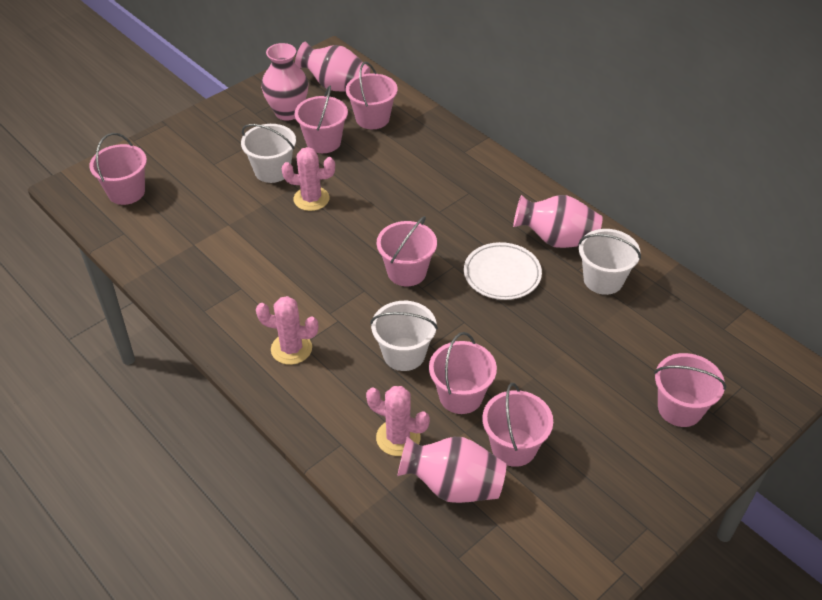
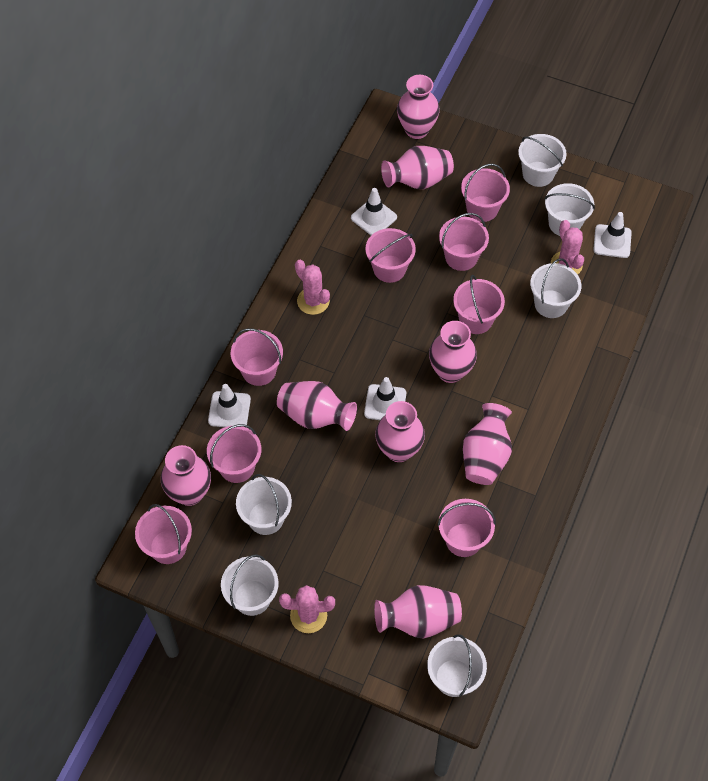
pink bucket: 7 -> 8
pink vase: 4 -> 8
white bucket: 3 -> 6
white plate: 1 -> 0
white traffic cone: 0 -> 4

